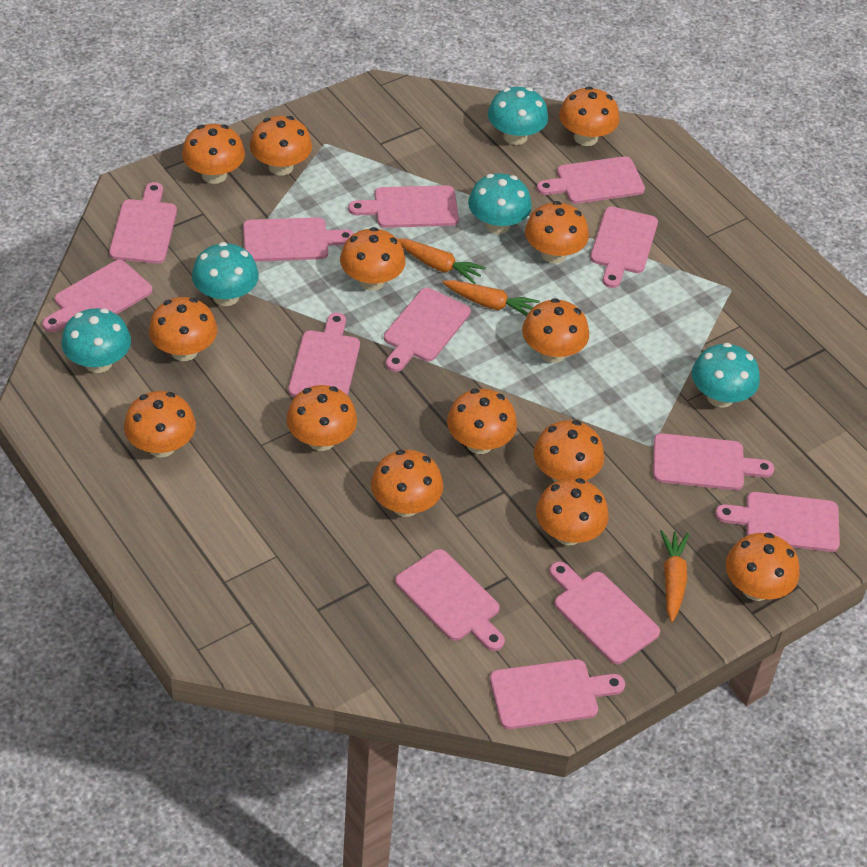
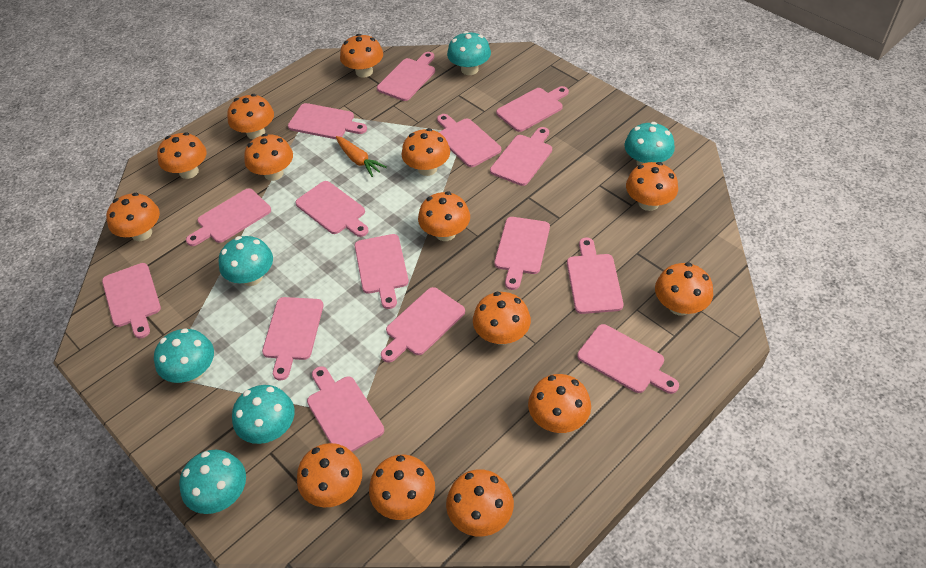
orange carrot: 3 -> 1
pink cutting board: 13 -> 15
turquoise mushroom: 5 -> 6

